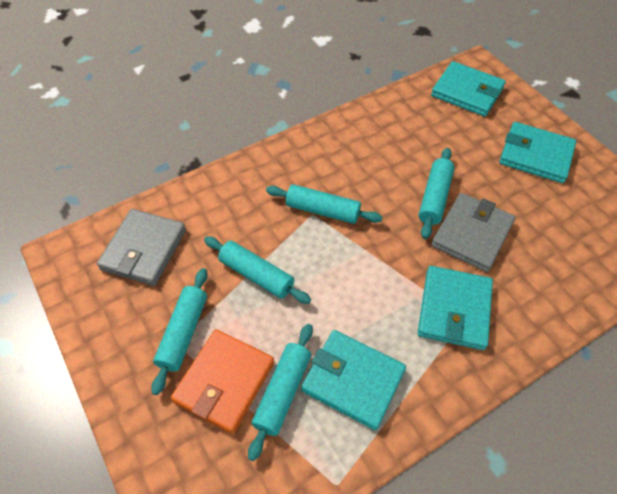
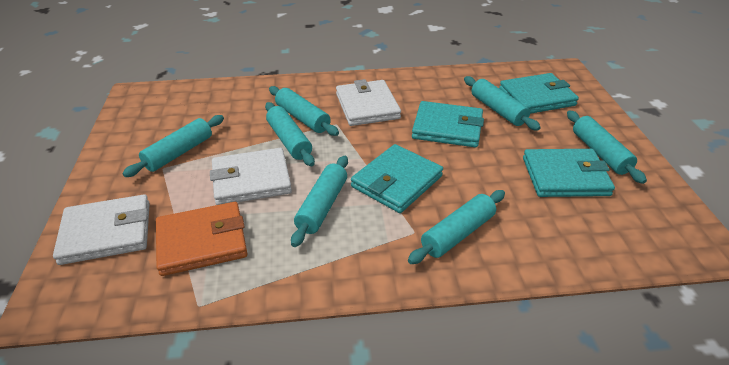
grey wallet: 2 -> 0
turquoise rolling pin: 5 -> 7
white wallet: 0 -> 3

